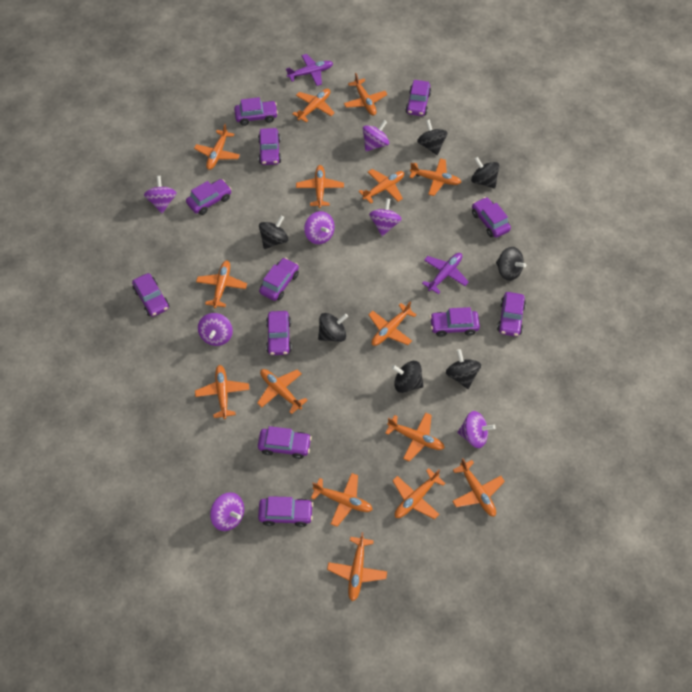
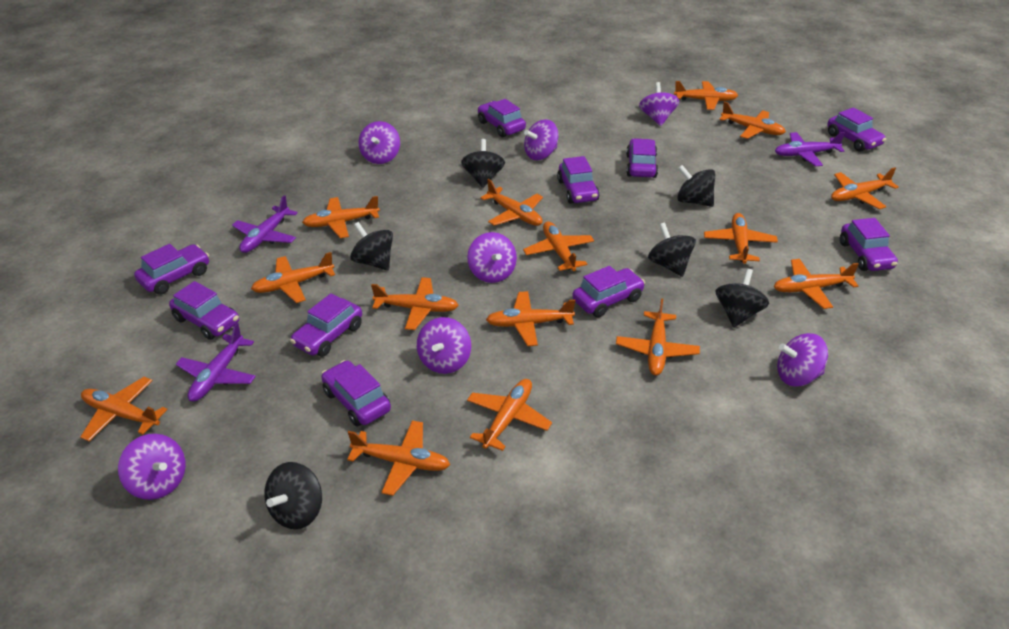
black spinning top: 7 -> 6
purple car: 12 -> 10
purple plane: 2 -> 3

